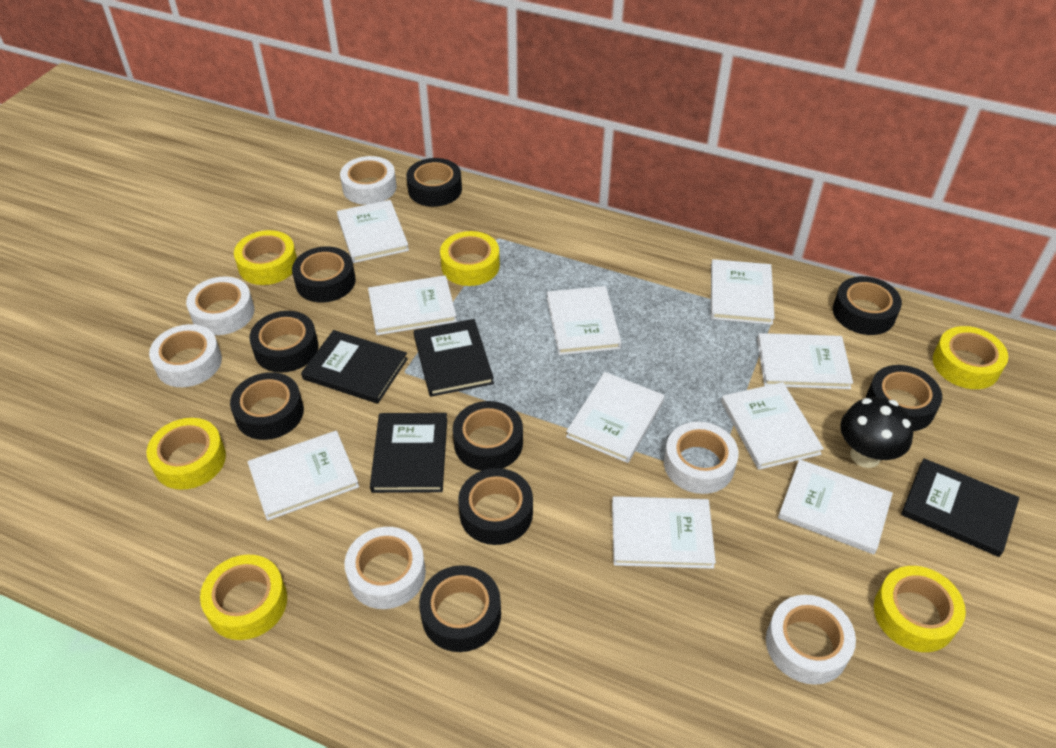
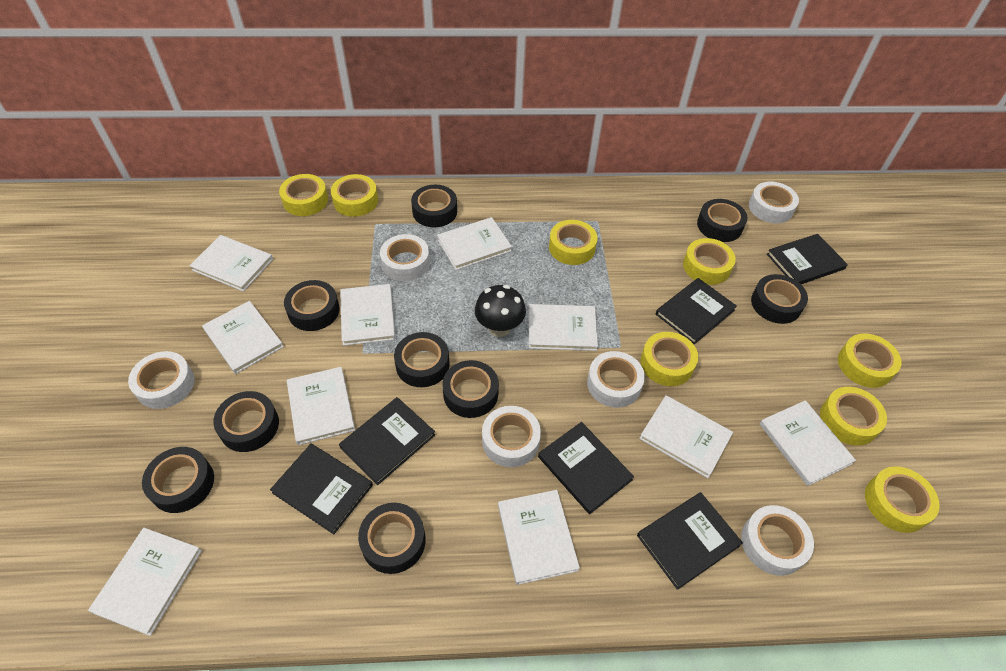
black book: 4 -> 6
yellow tape: 6 -> 8

